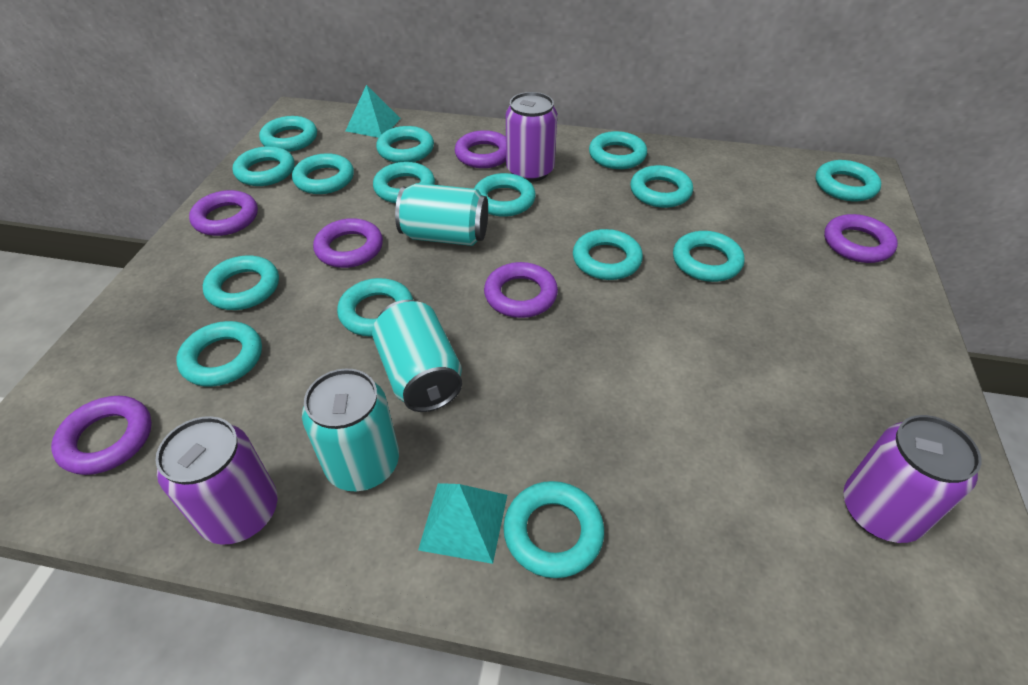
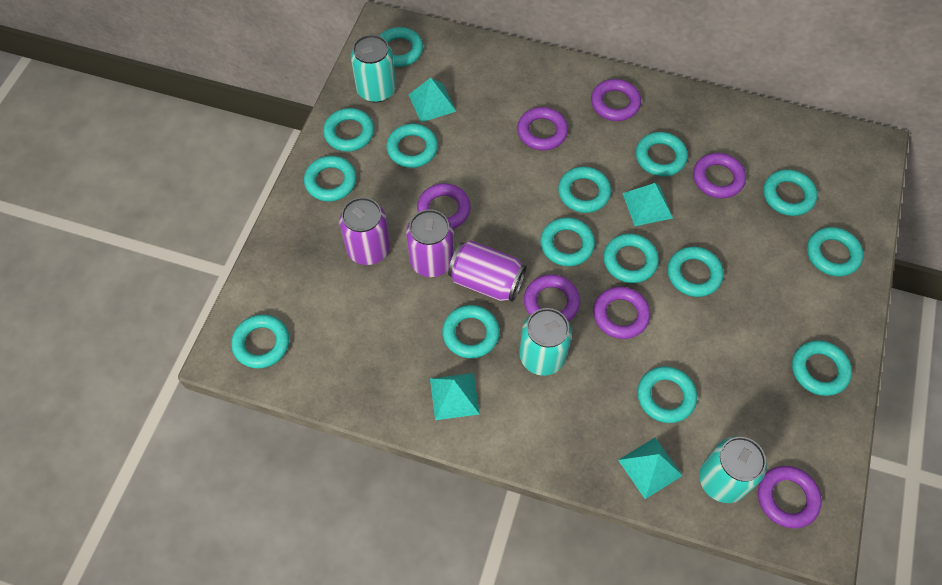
purple ring: 6 -> 7
turquoise pyramid: 2 -> 4

